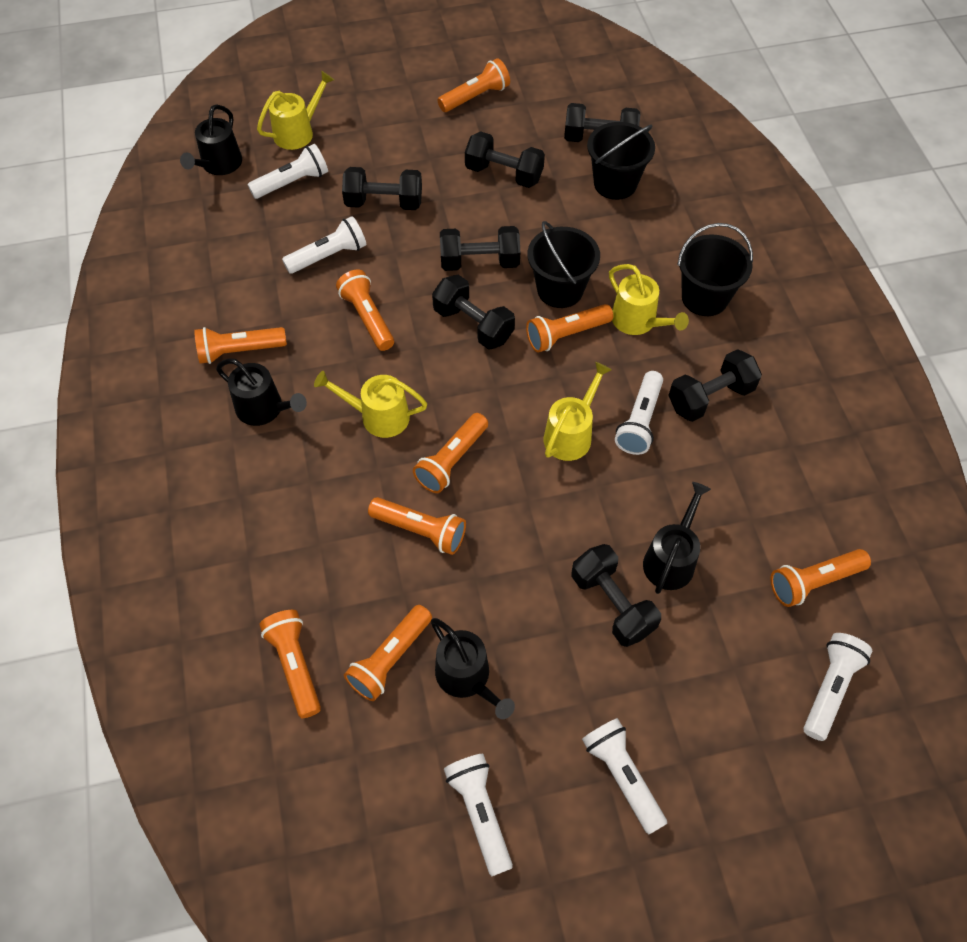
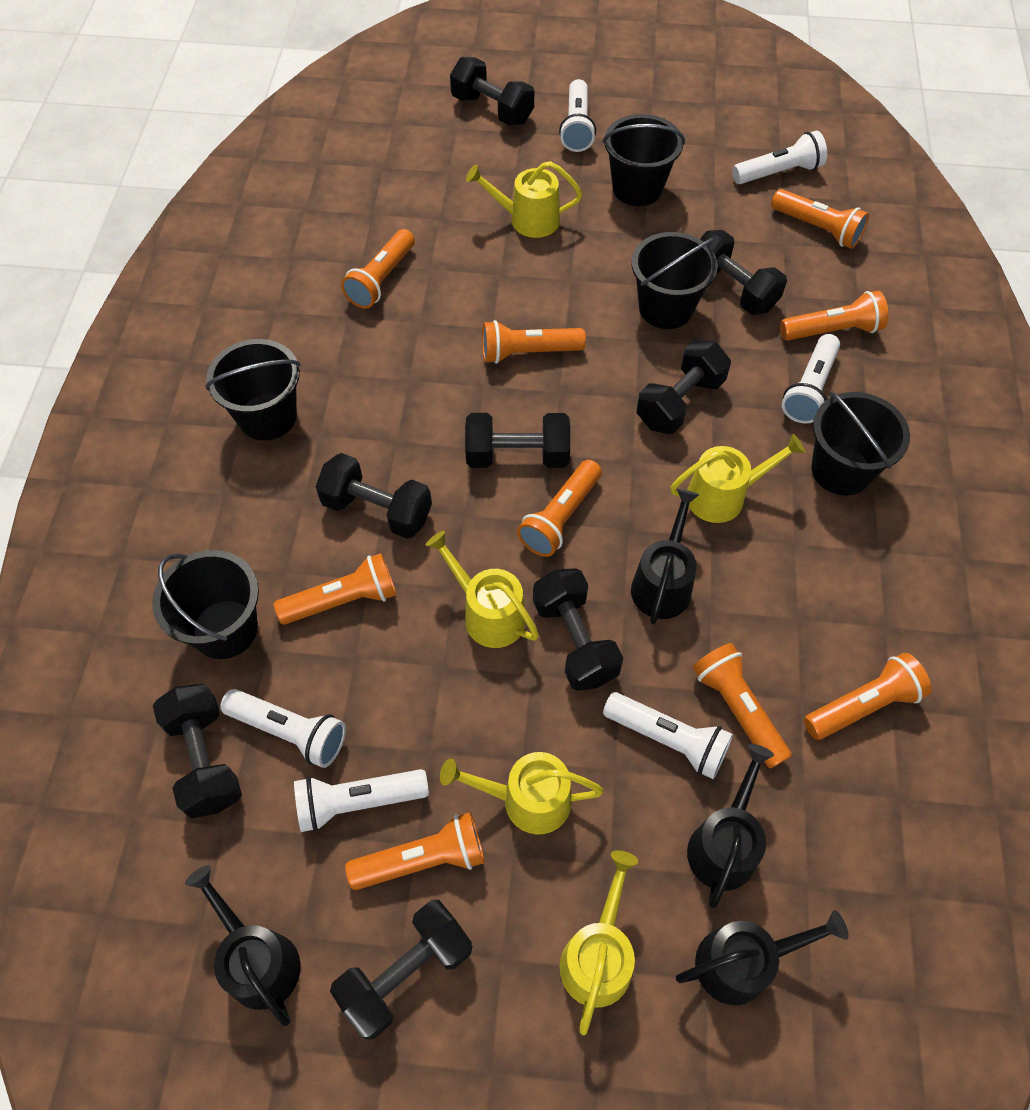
black bucket: 3 -> 5
black dumbbell: 7 -> 8
yellow watering can: 4 -> 5

